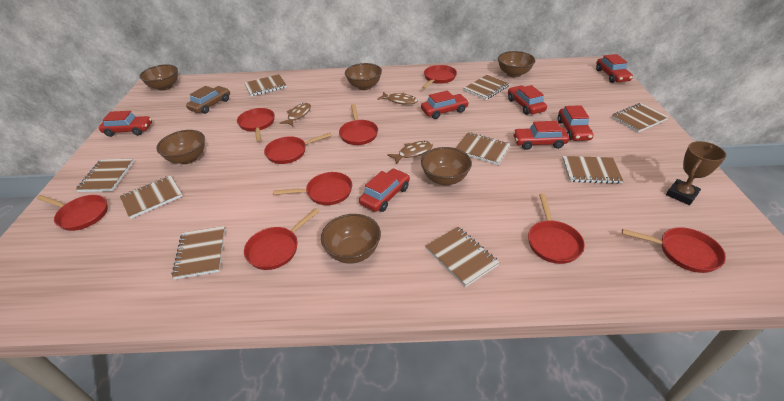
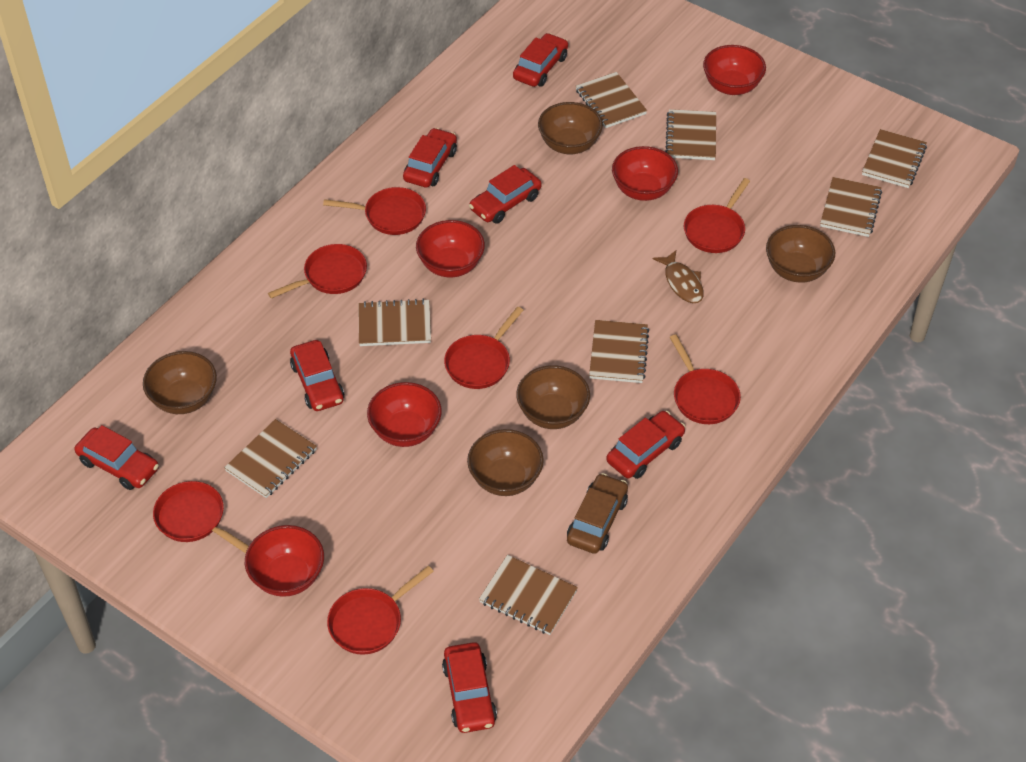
brown bowl: 6 -> 5
brown fish: 3 -> 1
brown notebook: 9 -> 8
brown trophy: 1 -> 0
red bowl: 0 -> 5
red pan: 9 -> 7

